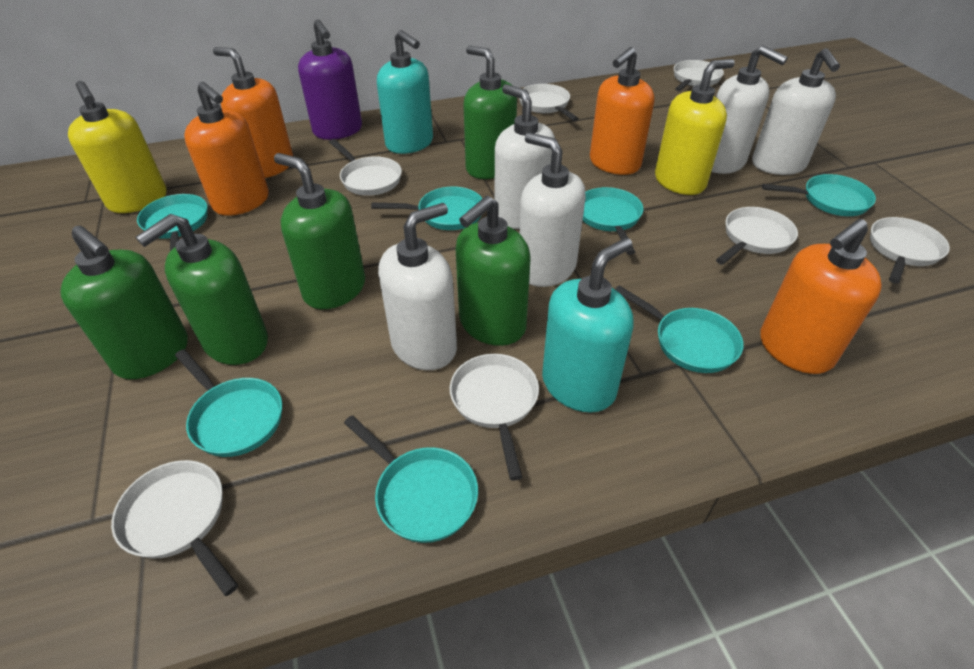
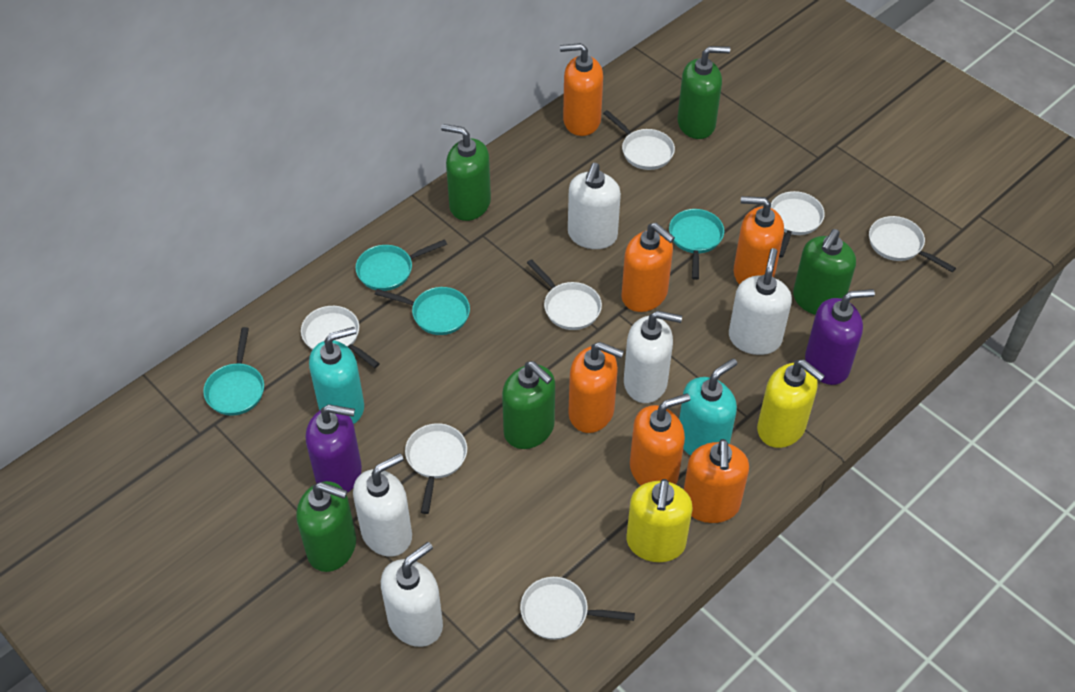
orange soap dispenser: 4 -> 6
purple soap dispenser: 1 -> 2
turquoise pan: 7 -> 4

